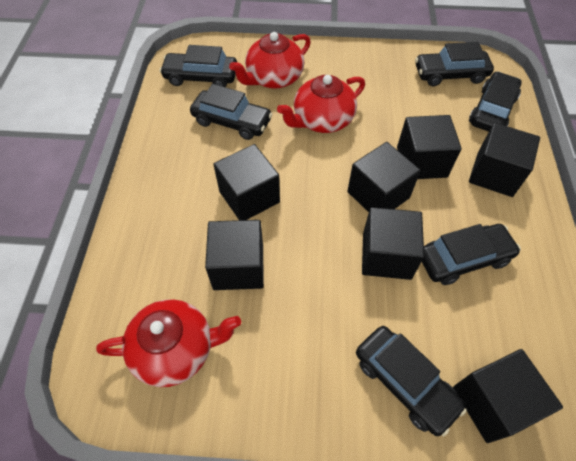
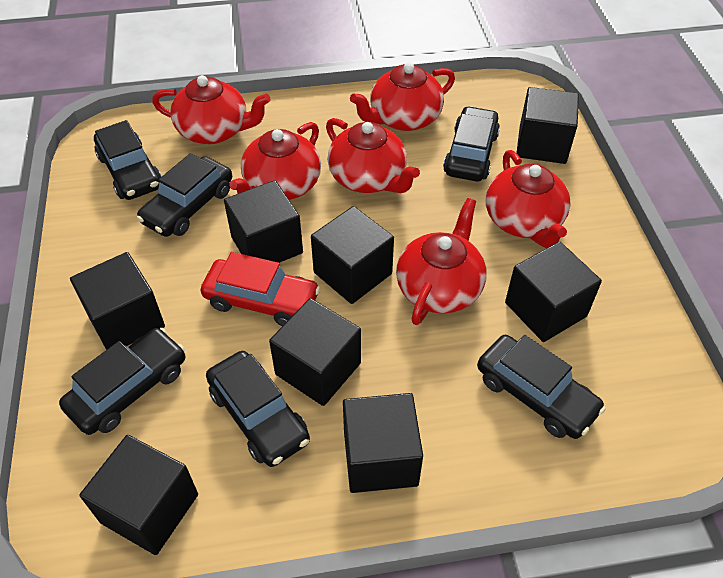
black cube: 7 -> 8
red car: 0 -> 1
red teapot: 3 -> 6

